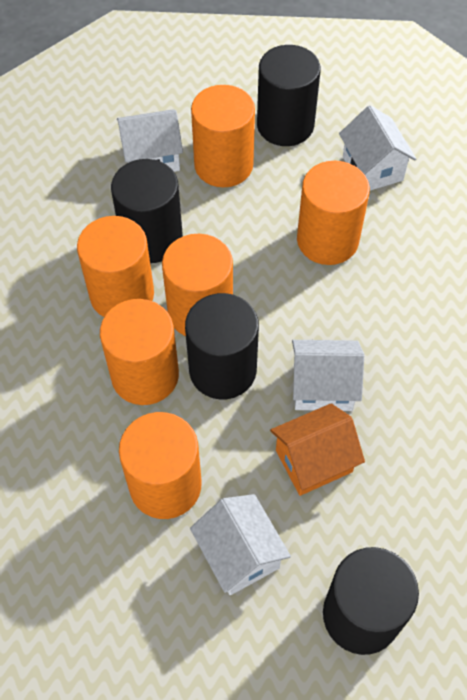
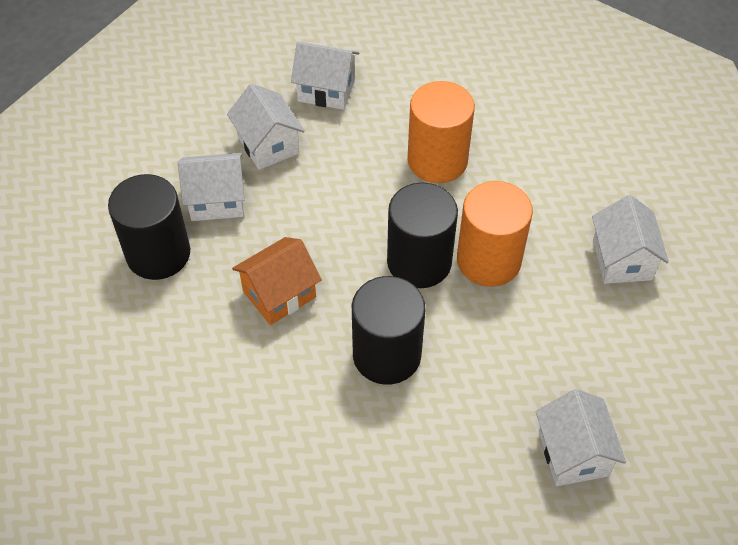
black cylinder: 4 -> 3
orange cylinder: 6 -> 2
white house: 4 -> 5

